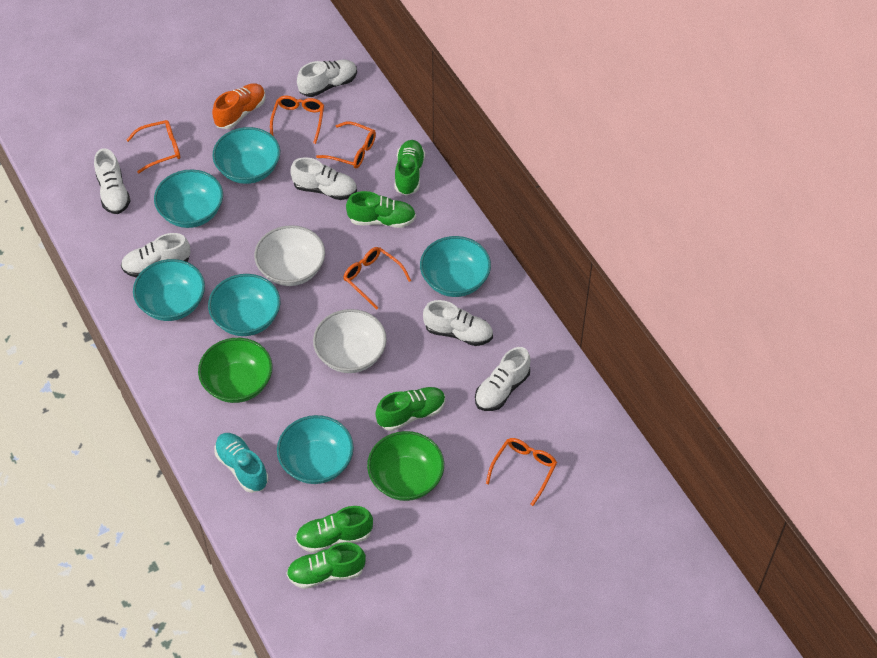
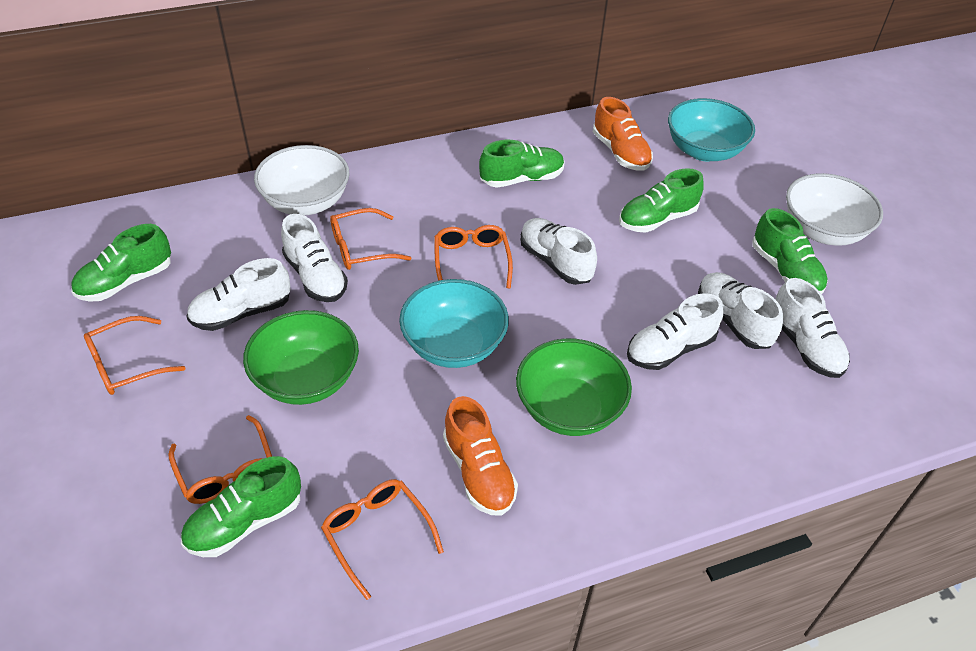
orange shoe: 1 -> 2
turquoise bowl: 6 -> 2
turquoise shoe: 1 -> 0

